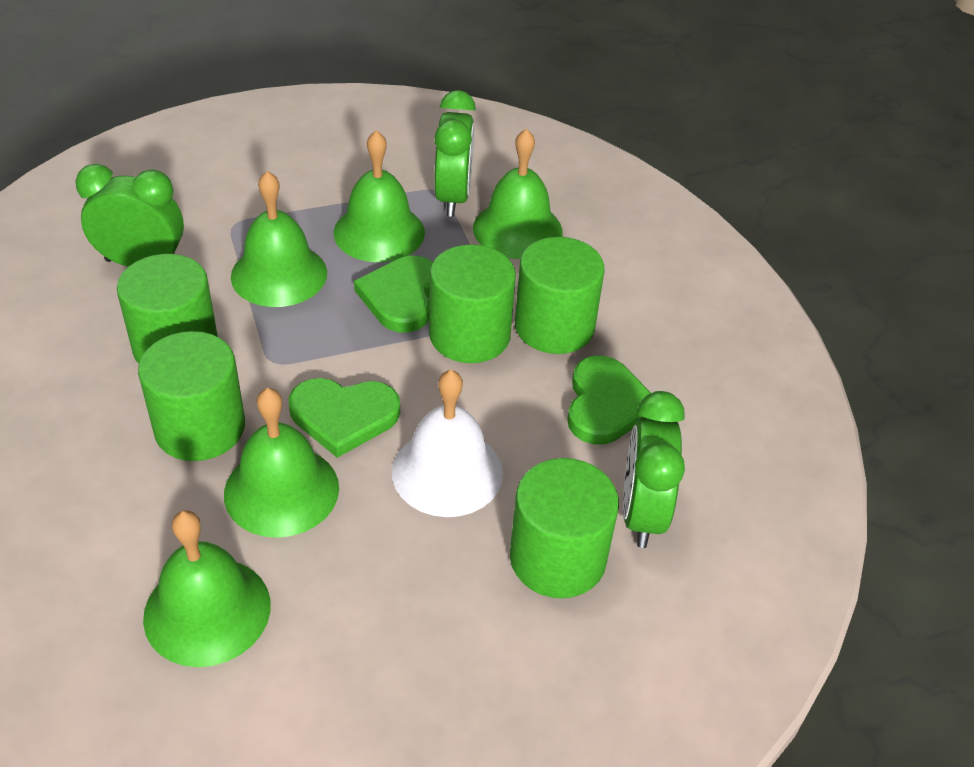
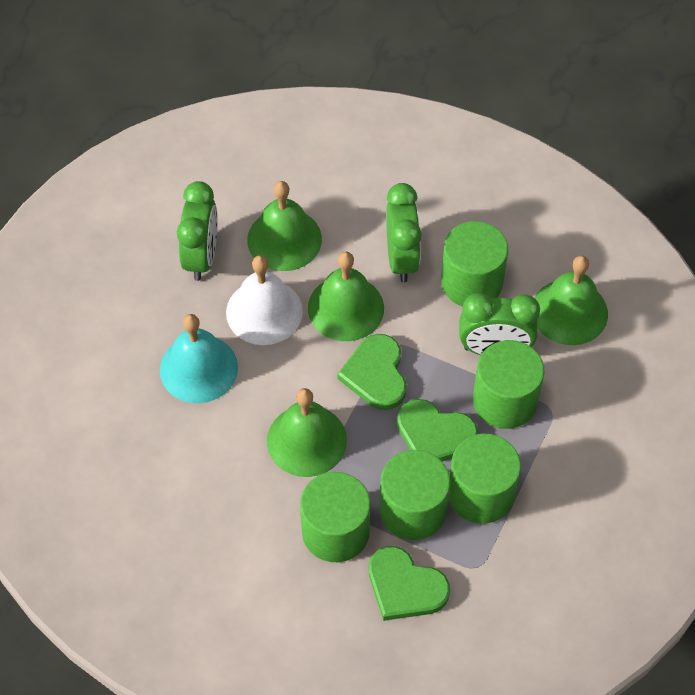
green bell: 5 -> 4
turquoise bell: 0 -> 1

